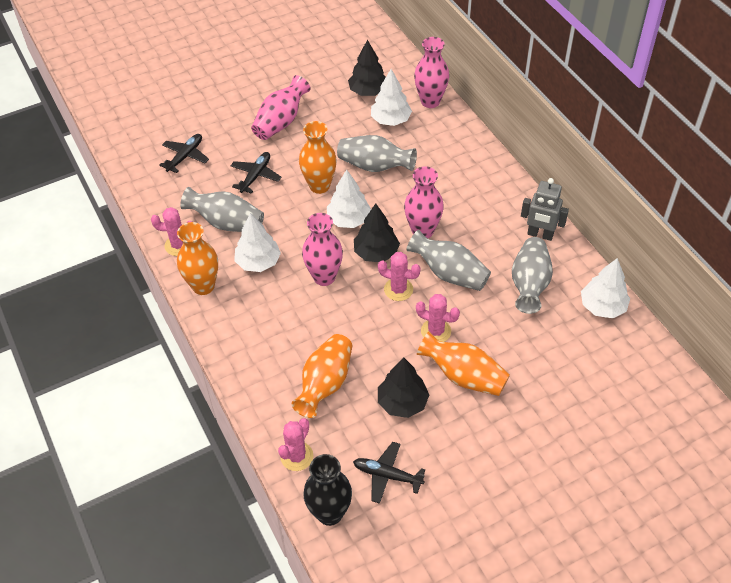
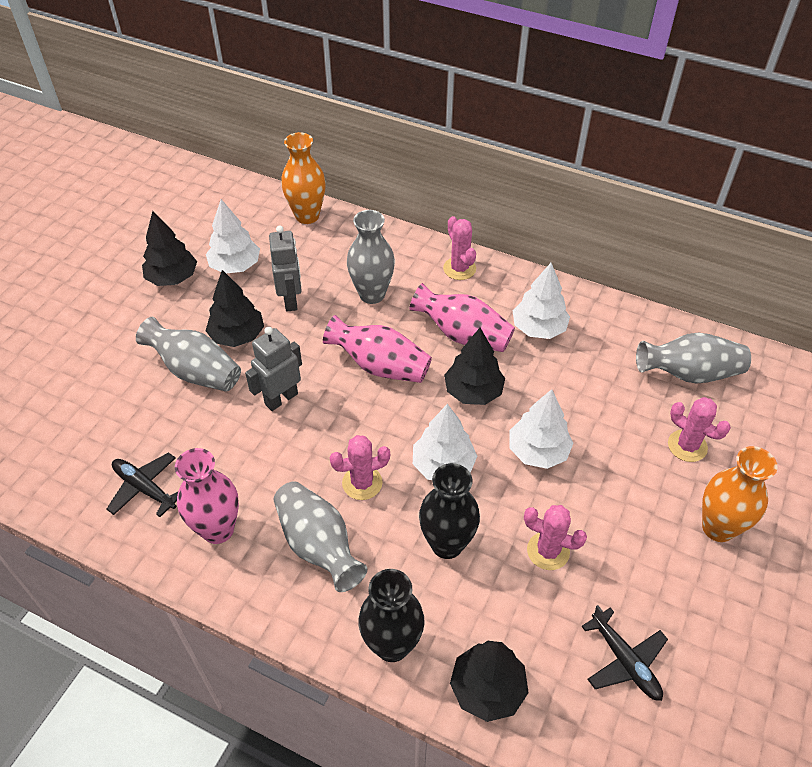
black plane: 3 -> 2
black tree: 3 -> 4
black vase: 1 -> 2
grey robot: 1 -> 2
orange vase: 4 -> 2
pink vase: 4 -> 3

